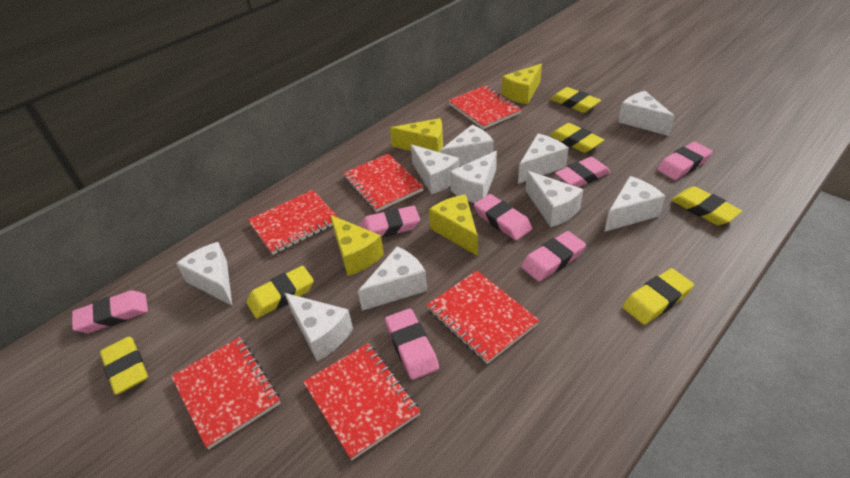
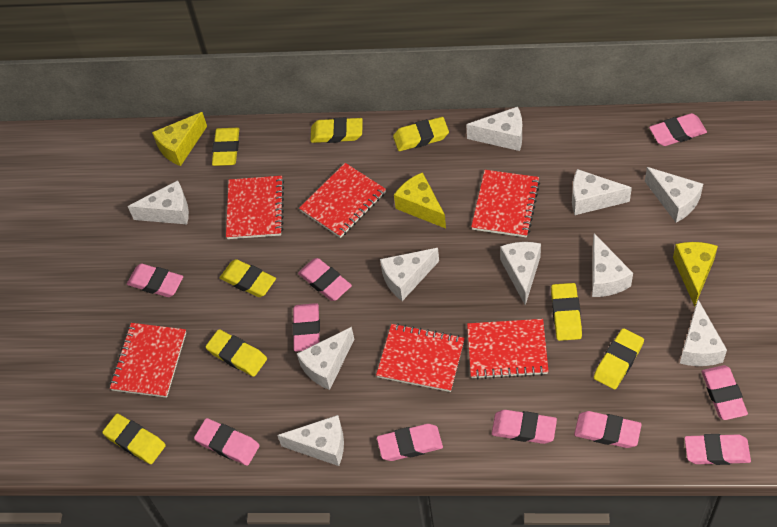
pink eraser: 7 -> 10
yellow cheese: 4 -> 3
yellow eraser: 6 -> 8

